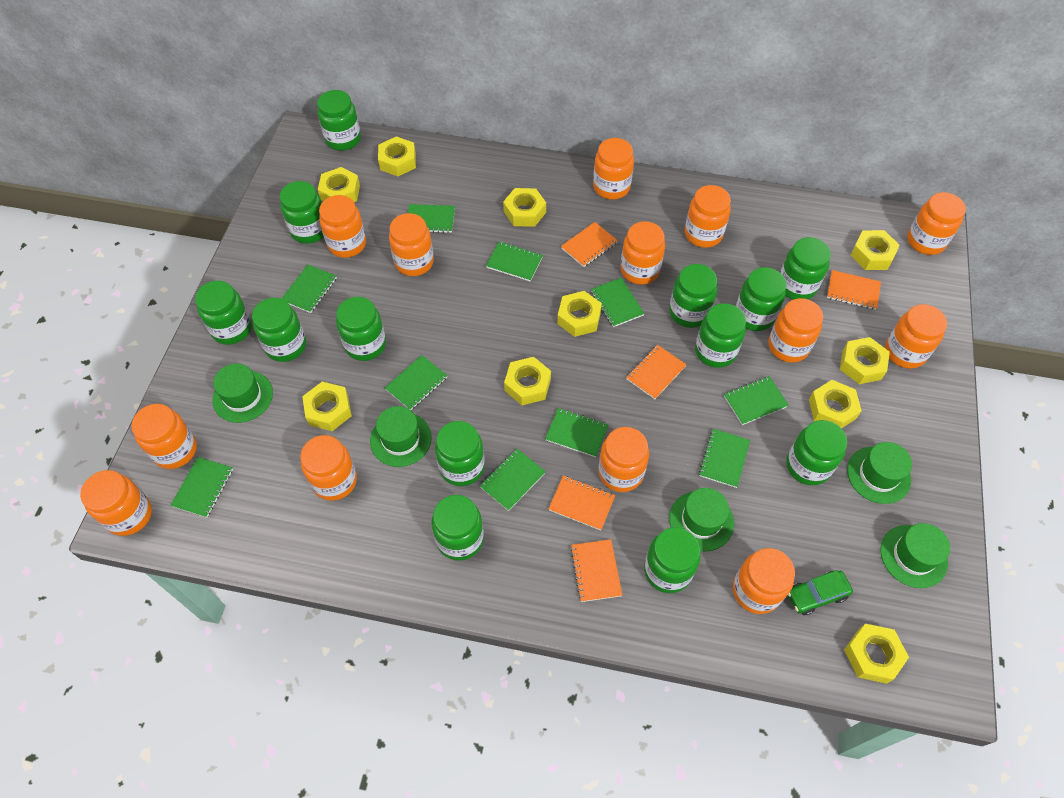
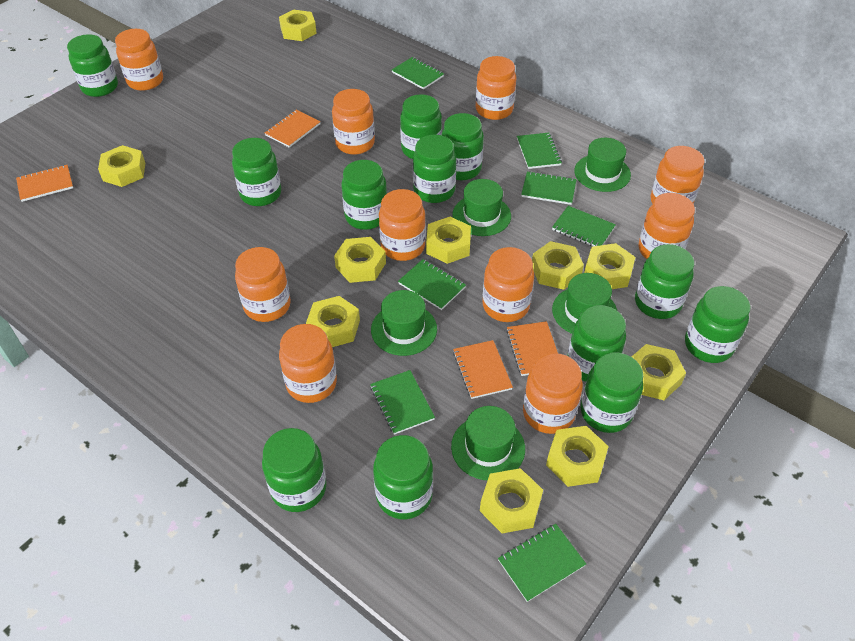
green car: 1 -> 0
green jar: 13 -> 12
green notebook: 10 -> 7
orange jar: 13 -> 10
orange notebook: 5 -> 4

